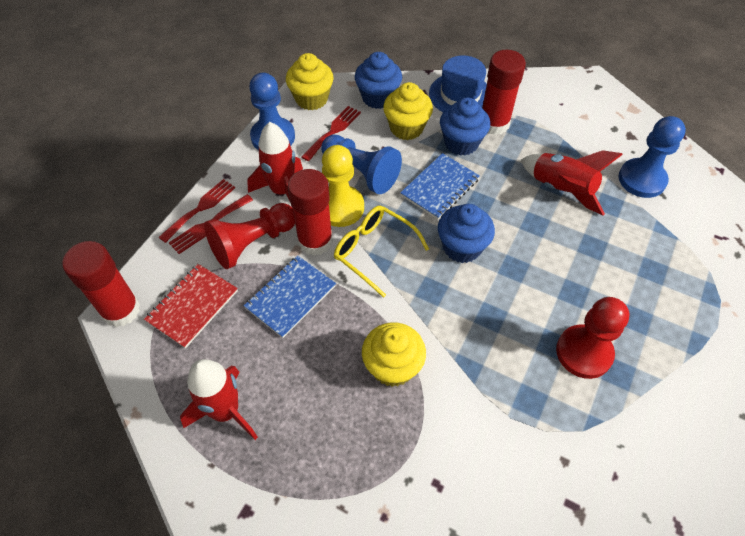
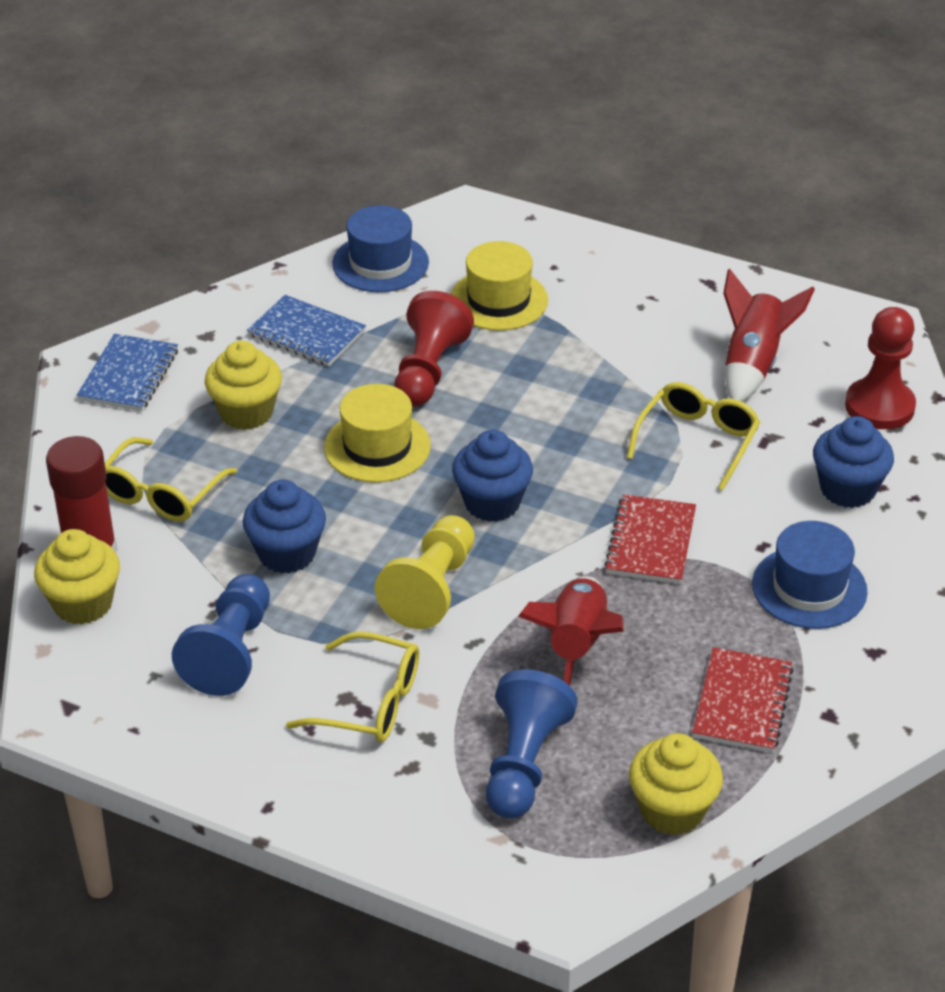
blue hat: 1 -> 2
blue pawn: 3 -> 2
red fork: 3 -> 0
red glue stick: 3 -> 1
red notebook: 1 -> 2
red rocket: 3 -> 2
yellow glasses: 1 -> 3
yellow hat: 0 -> 2

